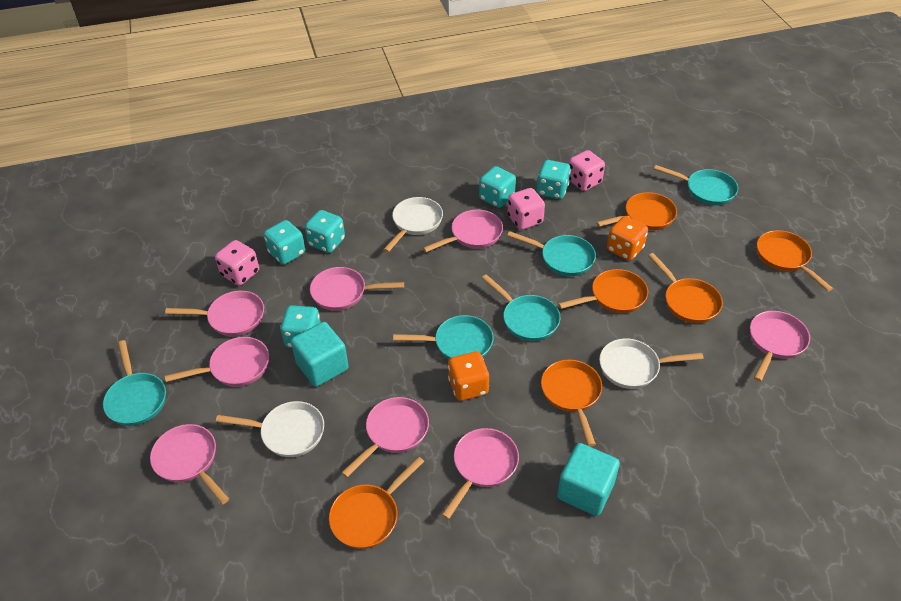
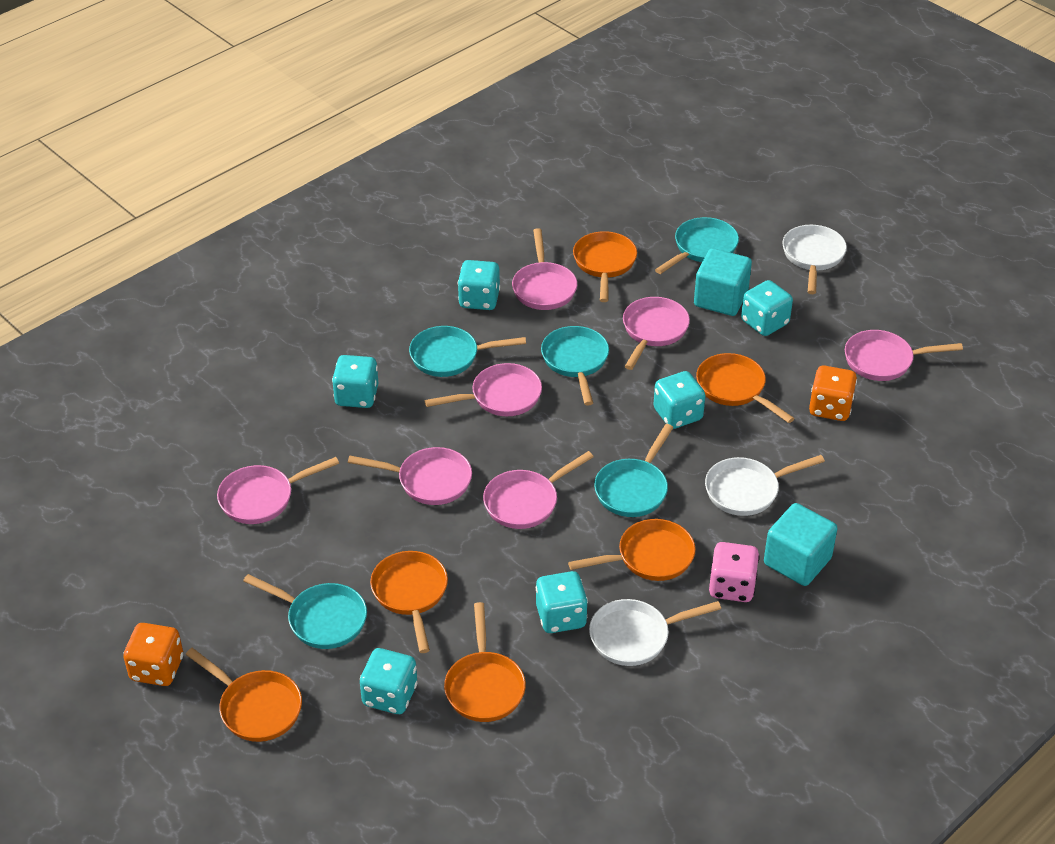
pink dice: 3 -> 1
pink pan: 8 -> 7
turquoise dice: 5 -> 6

